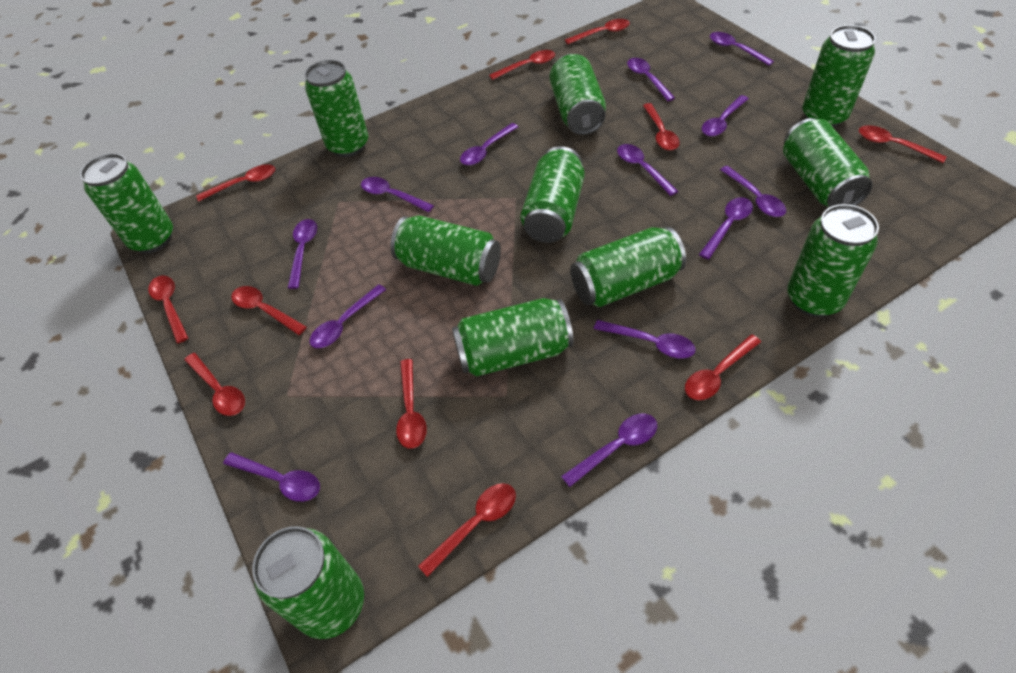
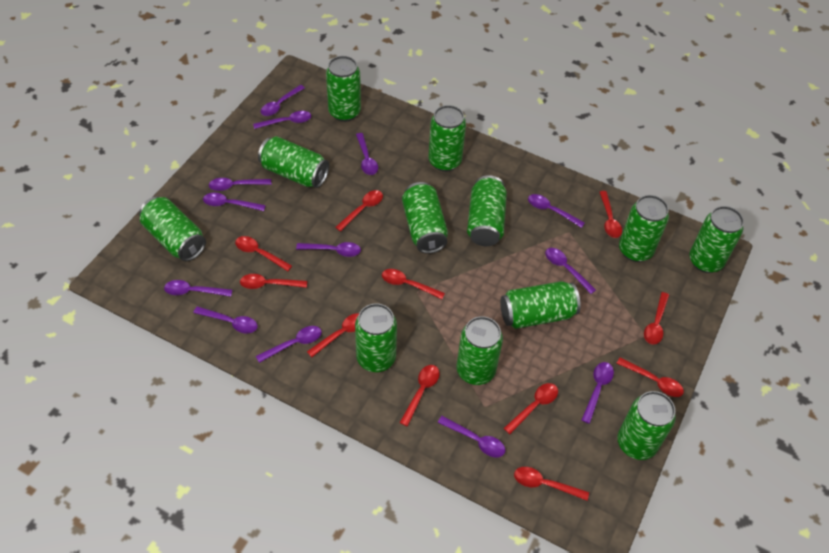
green can: 11 -> 12

